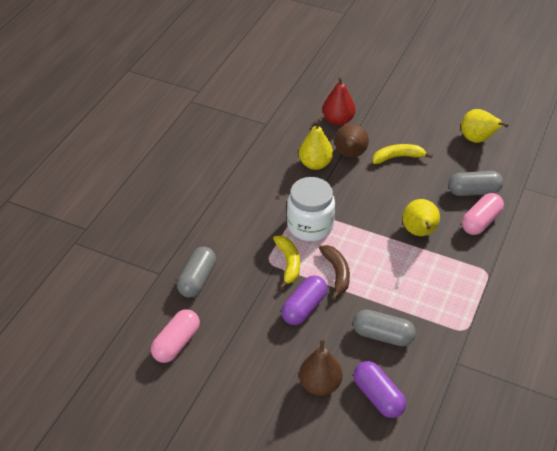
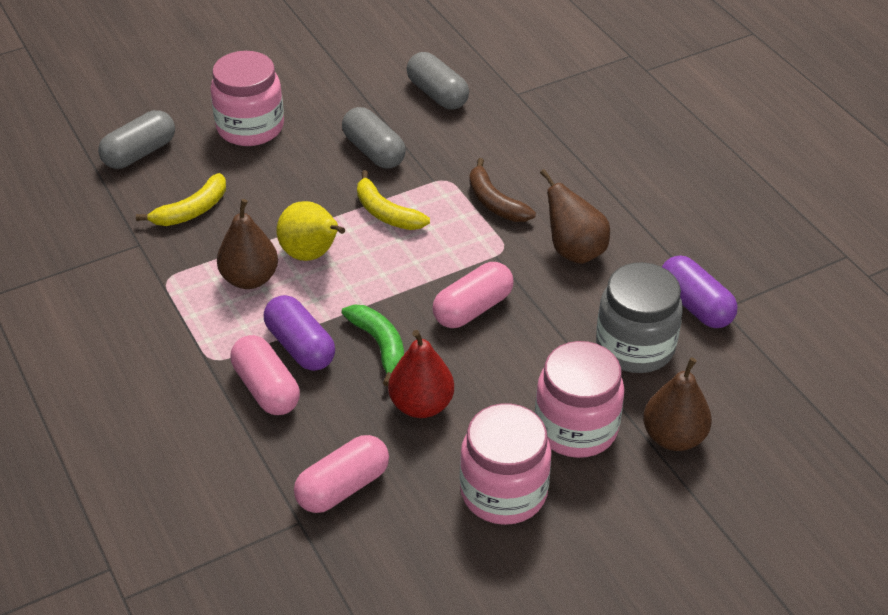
brown pear: 2 -> 3
green banana: 0 -> 1
grey jar: 0 -> 1
pink capsule: 2 -> 3
pink jar: 0 -> 3
white jar: 1 -> 0
yellow pear: 3 -> 1

